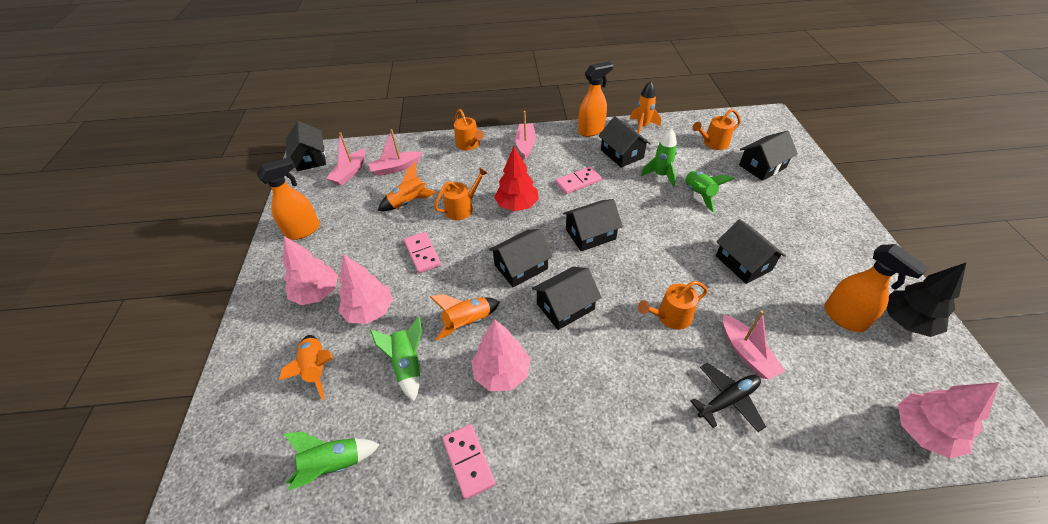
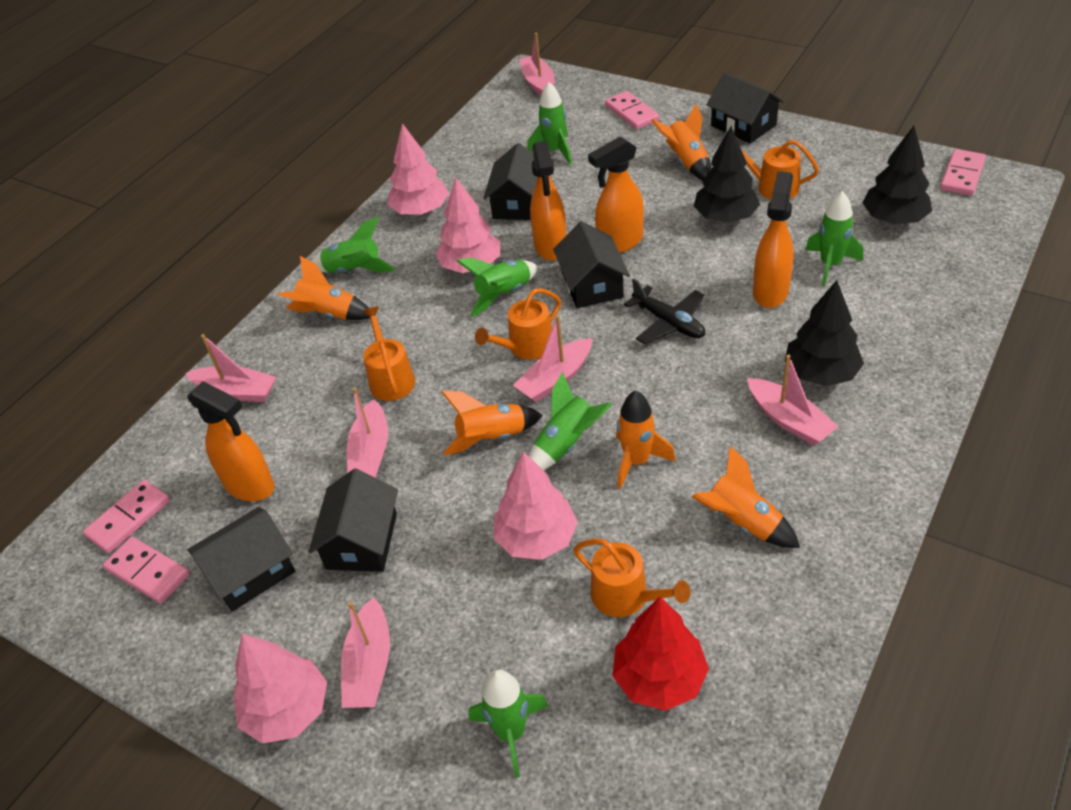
black house: 7 -> 5
black tree: 1 -> 3
green rocket: 4 -> 6
orange rocket: 4 -> 5
orange spray bottle: 3 -> 4
pink boat: 4 -> 6
pink domino: 3 -> 4

